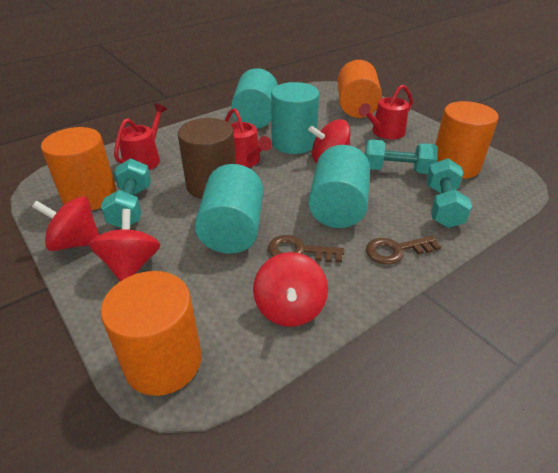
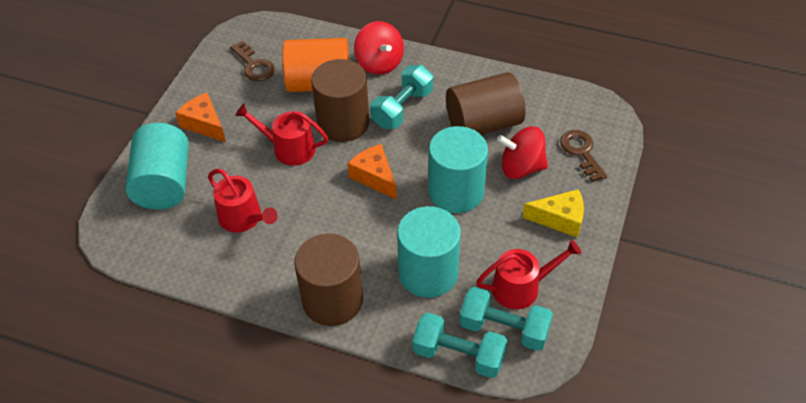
brown cylinder: 1 -> 3
orange cheese: 0 -> 2
orange cylinder: 4 -> 1
red spinning top: 4 -> 2
turquoise cylinder: 4 -> 3
yellow cheese: 0 -> 1

